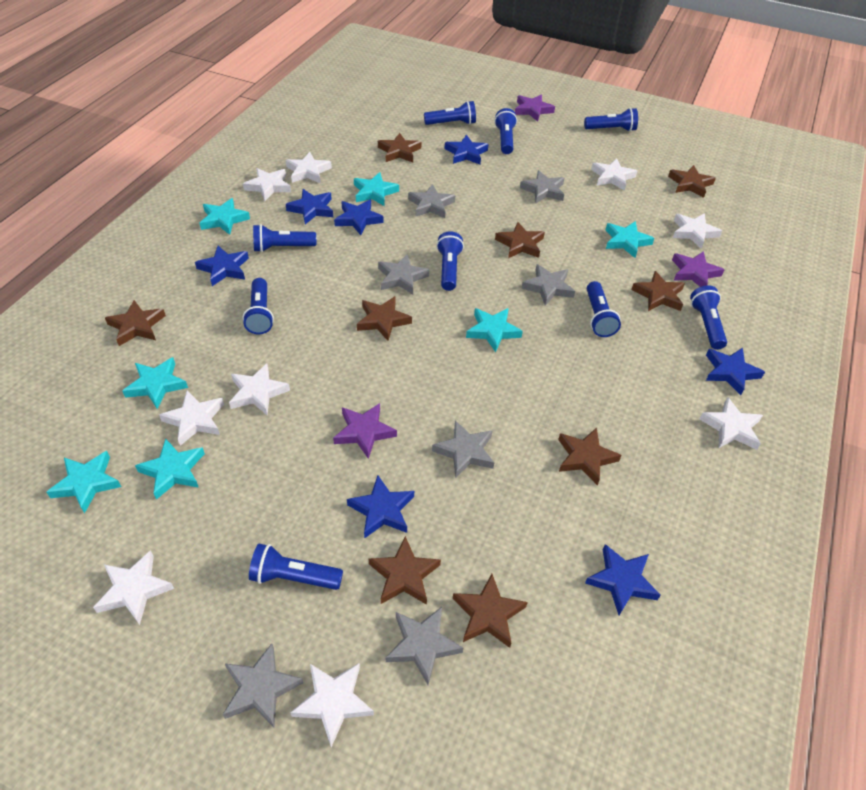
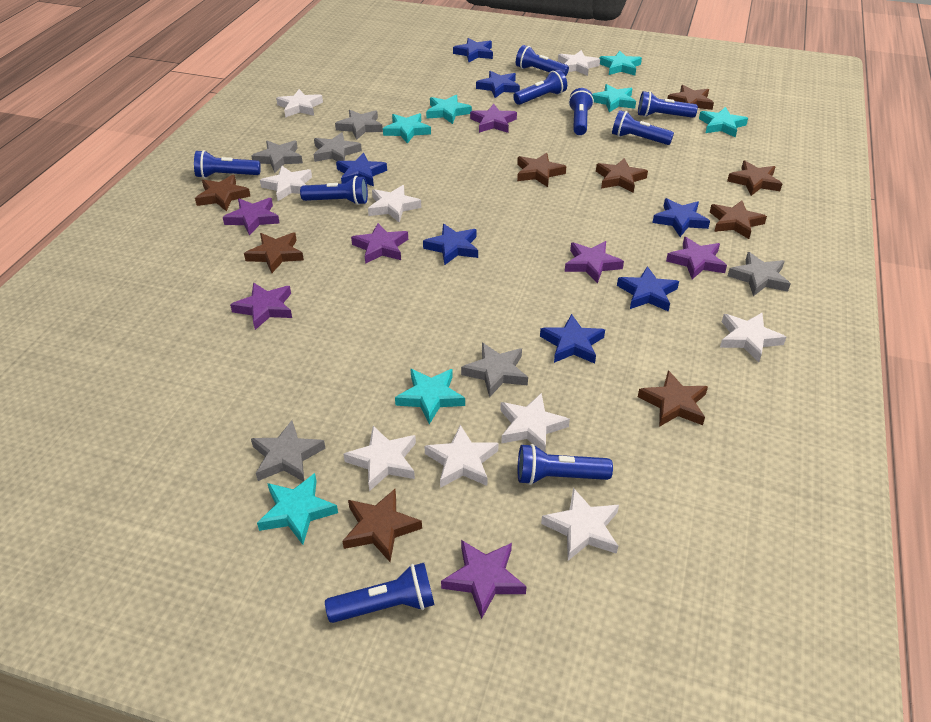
grey star: 7 -> 6
purple star: 3 -> 7

